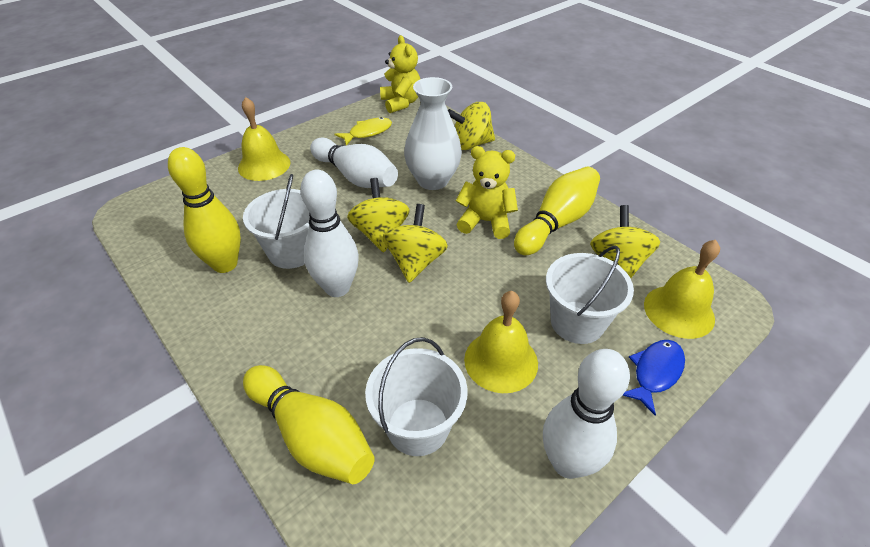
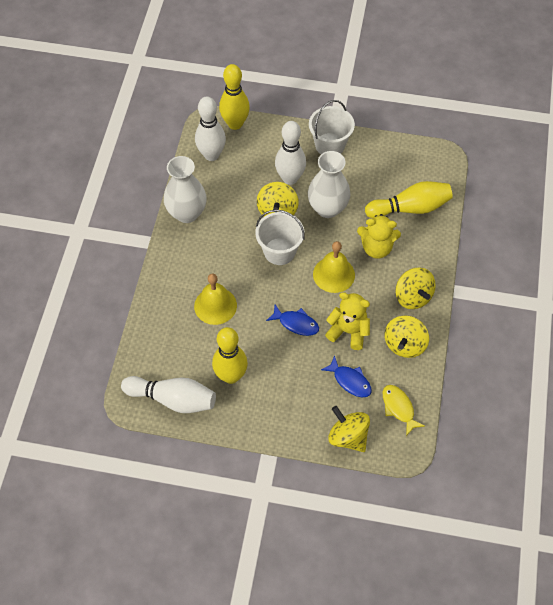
blue fish: 1 -> 2
white bucket: 3 -> 2
white vase: 1 -> 2
yellow bell: 3 -> 2

